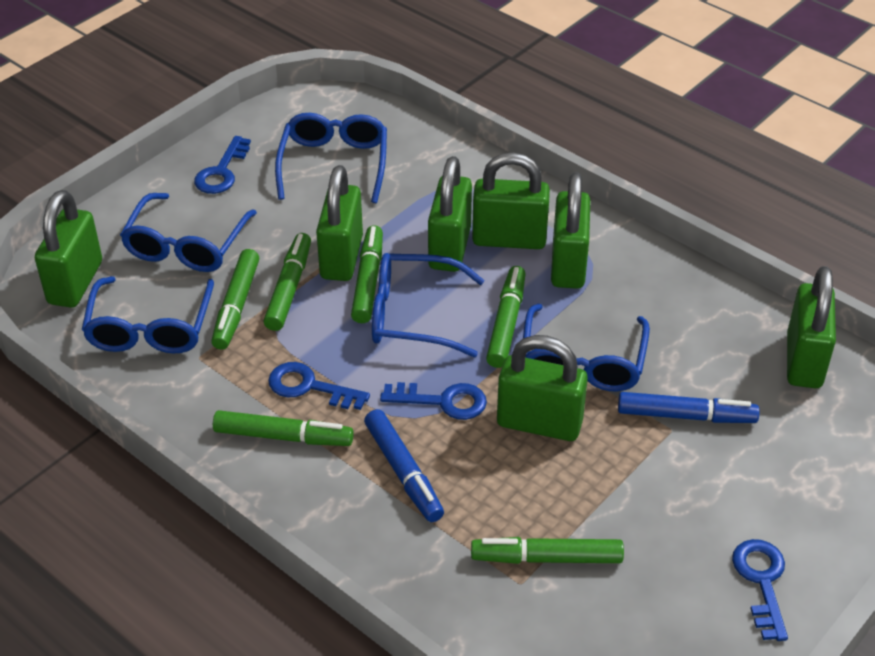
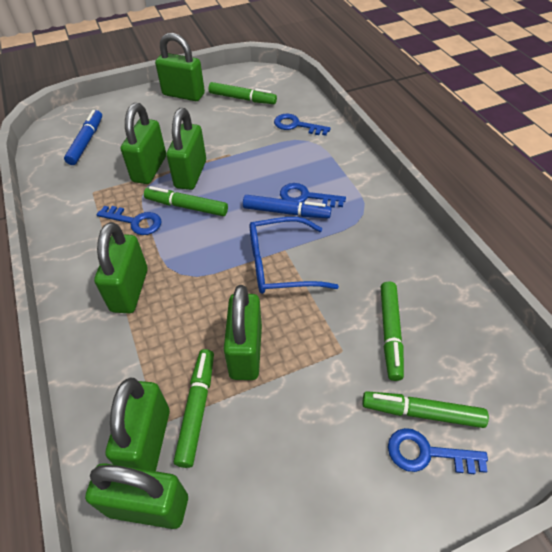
blue glasses: 5 -> 1
green marker: 6 -> 5

